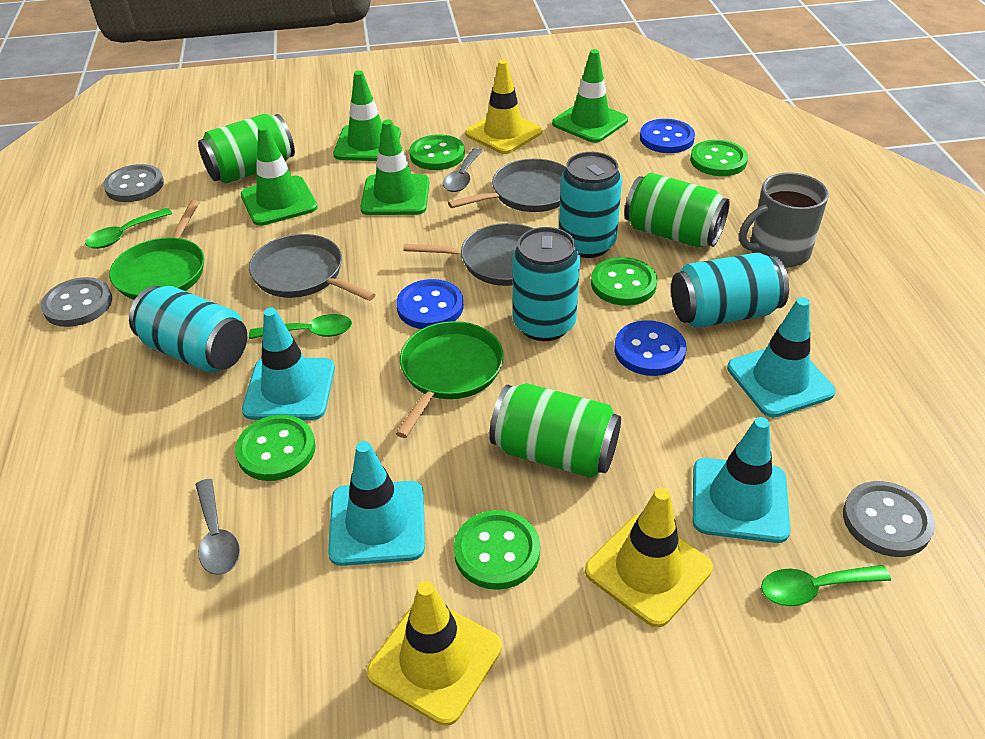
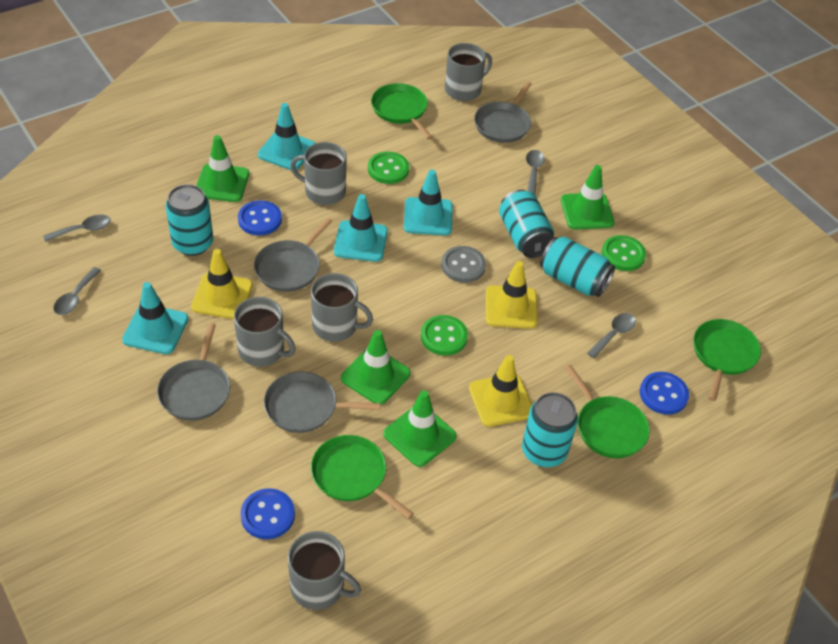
green button: 5 -> 3
green can: 3 -> 0
green pan: 2 -> 4
green spoon: 3 -> 0
grey button: 3 -> 1
grey mug: 1 -> 5
grey pan: 3 -> 4
grey spoon: 2 -> 4

